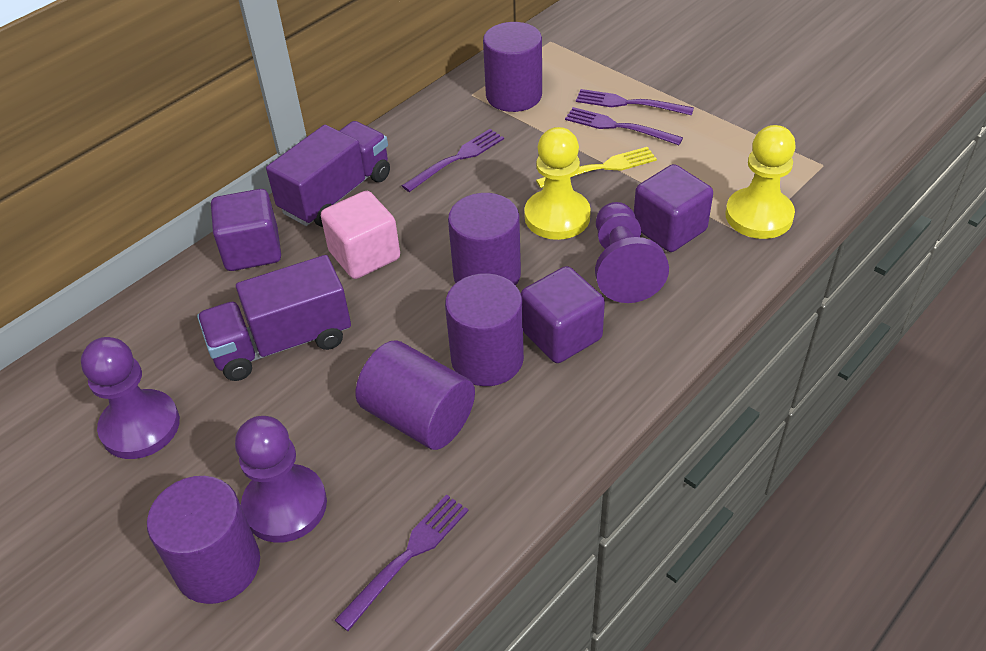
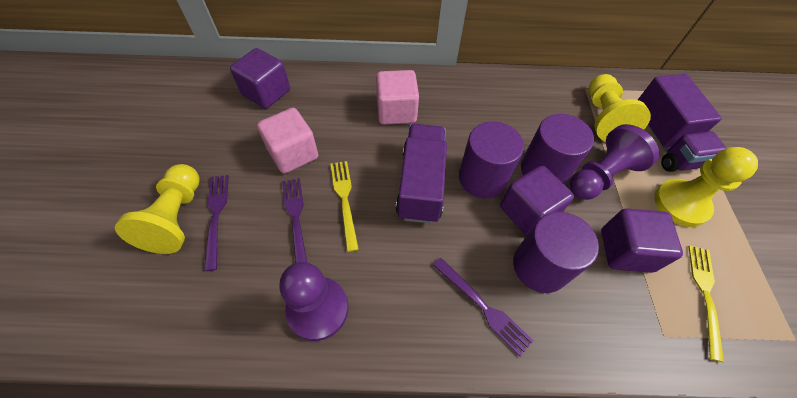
pink cube: 1 -> 2
purple cylinder: 5 -> 3
purple fork: 4 -> 3
purple pawn: 3 -> 2
yellow fork: 1 -> 2
yellow pawn: 2 -> 3

